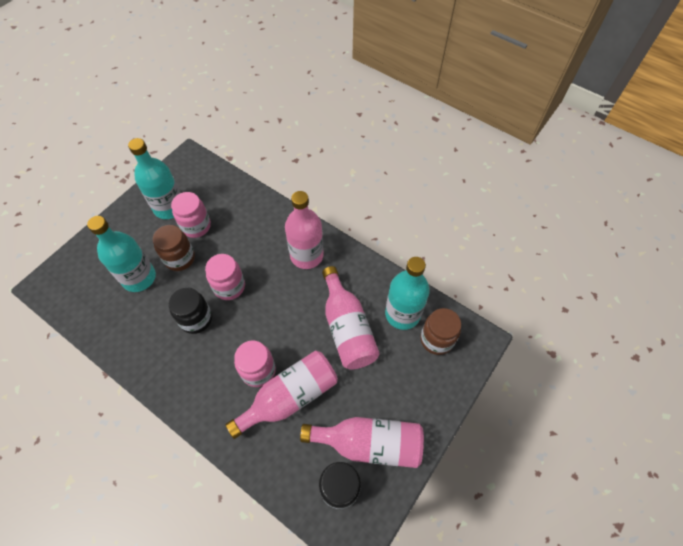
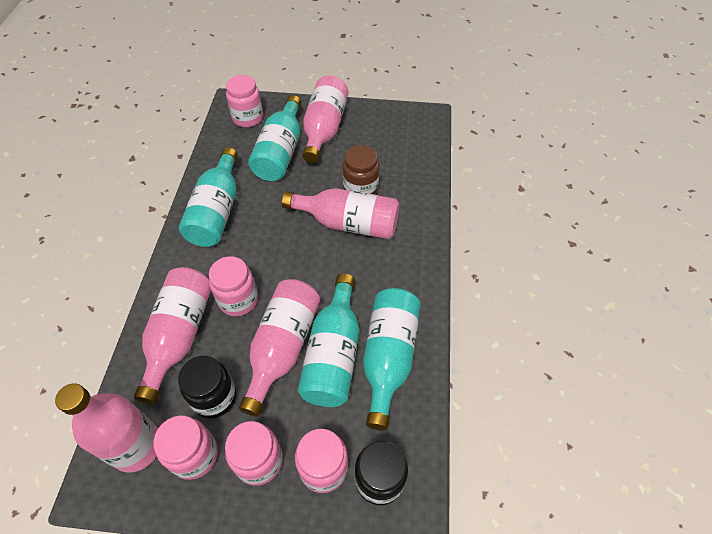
brown jar: 2 -> 1
pink bottle: 4 -> 5
pink jar: 3 -> 5
turquoise bottle: 3 -> 4

